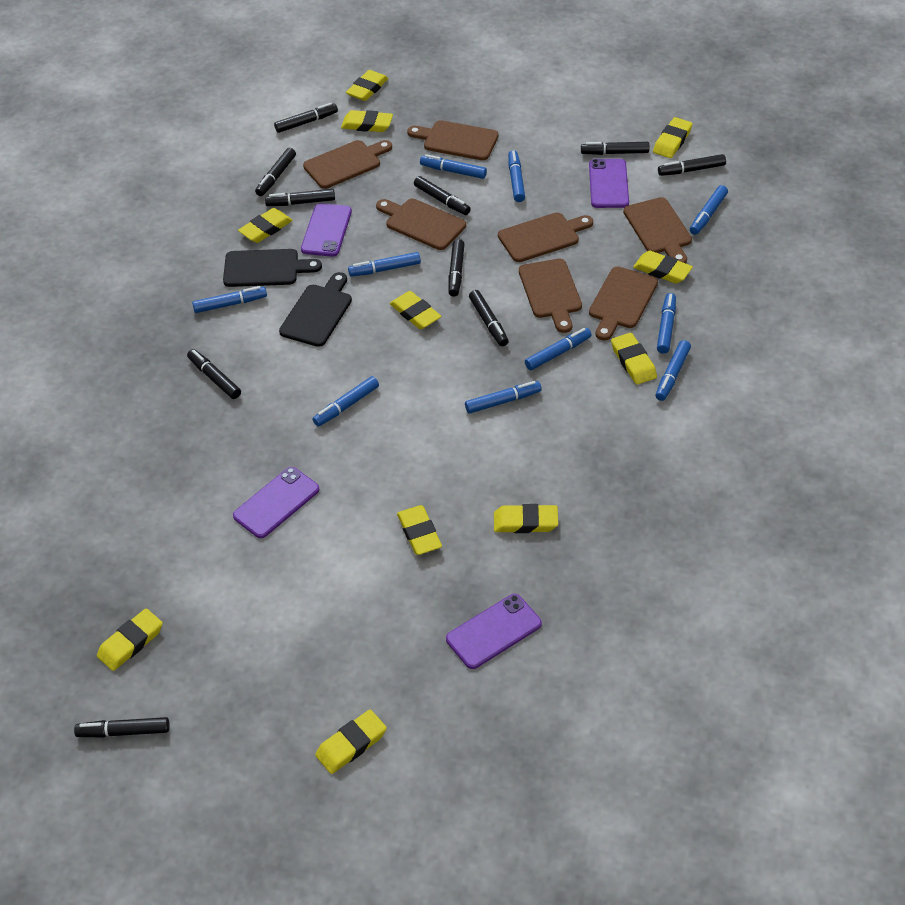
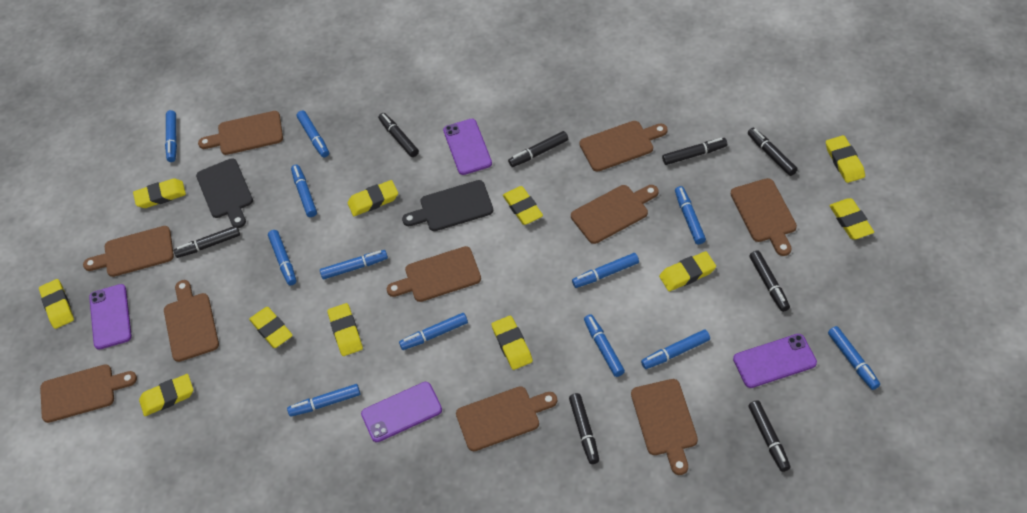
black marker: 10 -> 8
blue marker: 10 -> 12
brown cutting board: 7 -> 10

